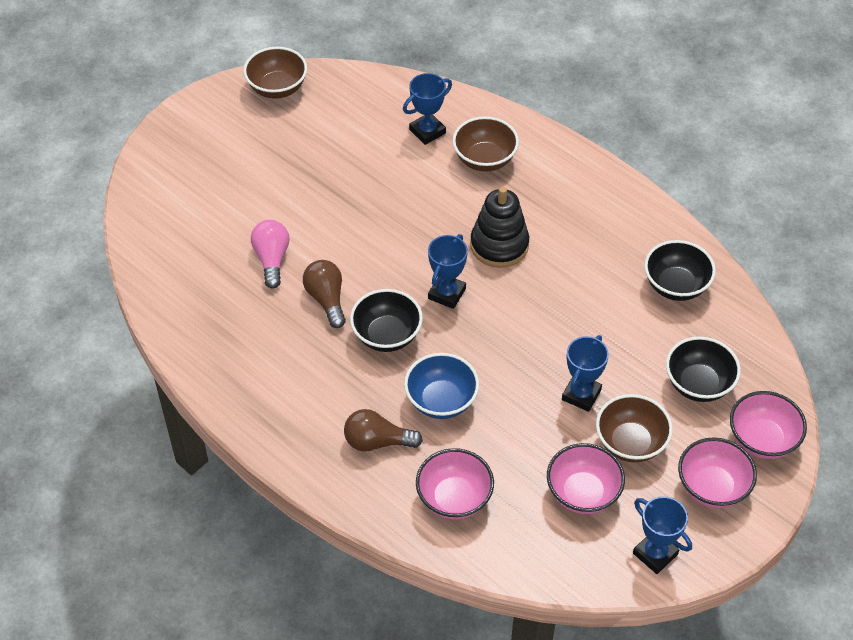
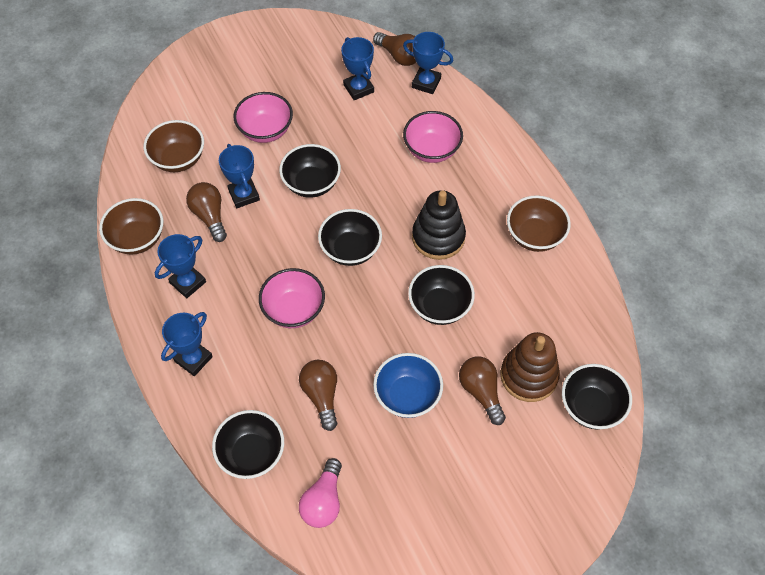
black bowl: 3 -> 5
blue trophy: 4 -> 5
brown light bulb: 2 -> 4
brown stacking toy: 0 -> 1
pink bowl: 4 -> 3

